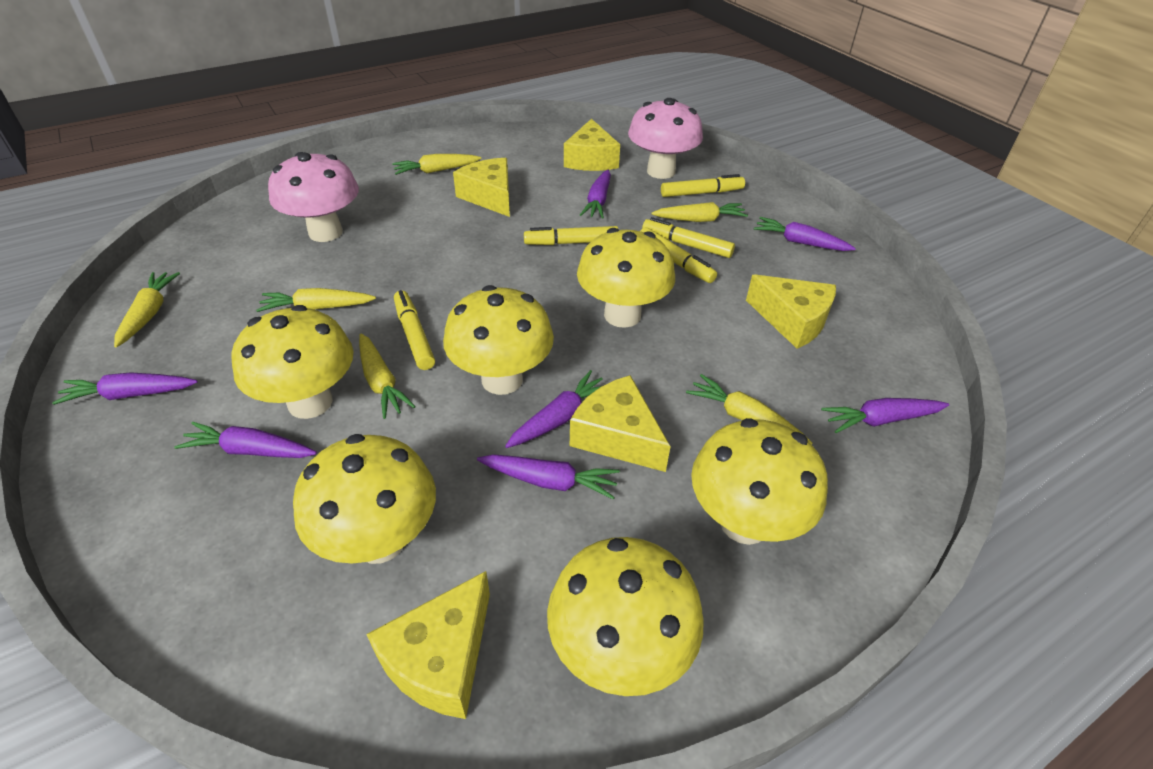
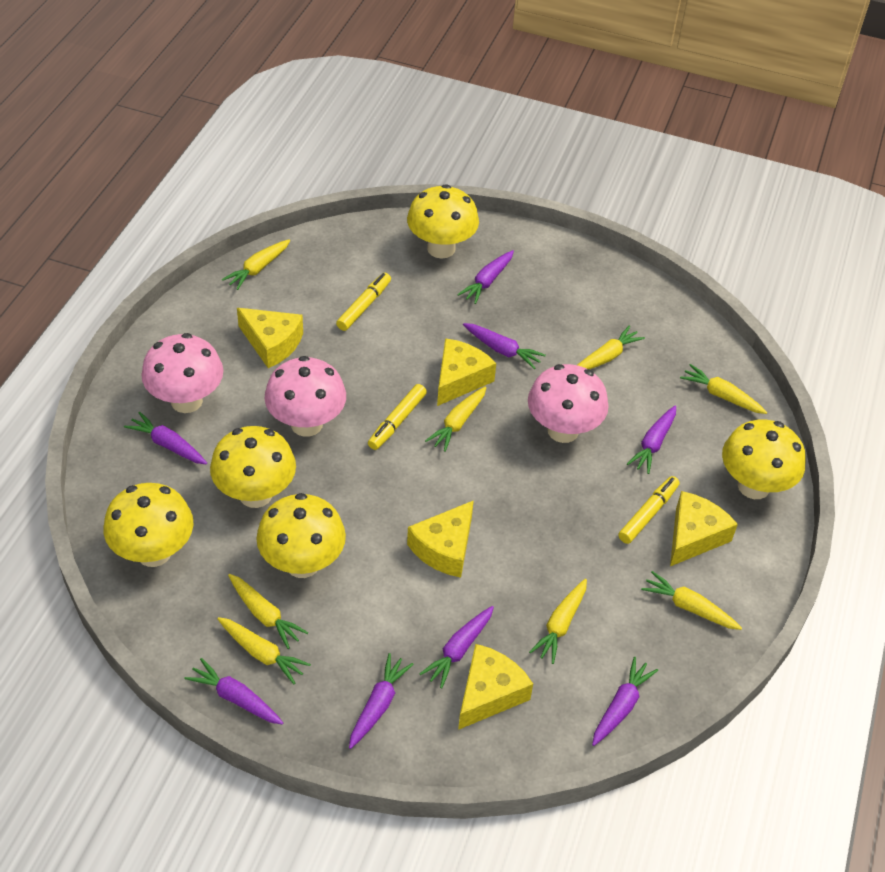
pink mushroom: 2 -> 3
purple carrot: 7 -> 8
yellow carrot: 6 -> 8
yellow marker: 5 -> 3
yellow mushroom: 6 -> 5

